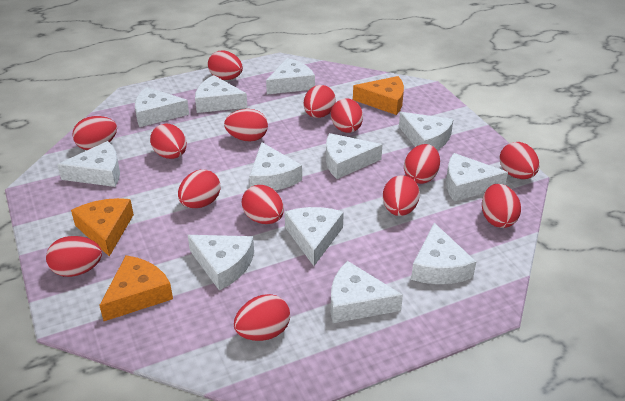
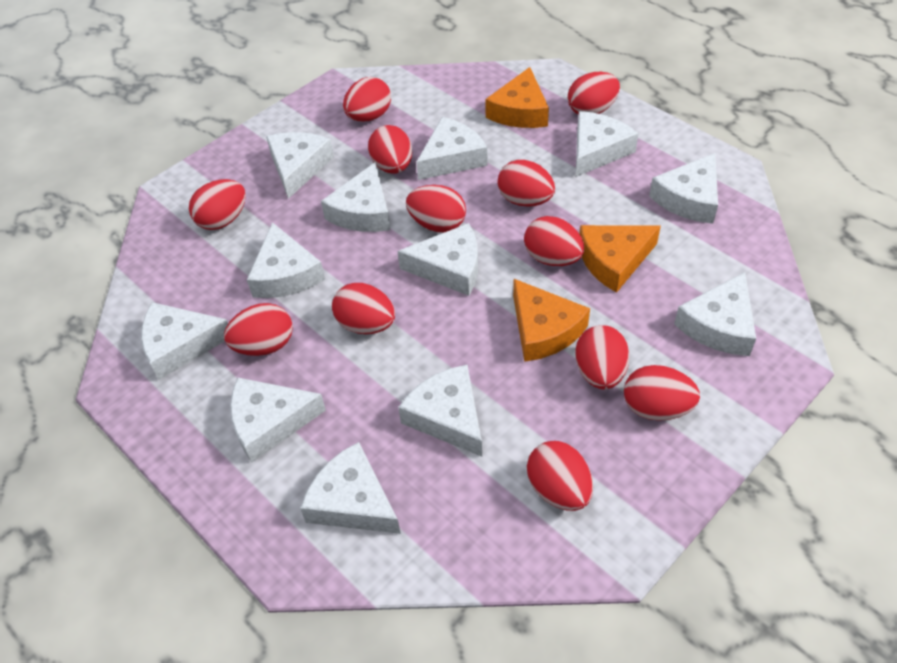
red egg: 14 -> 12

